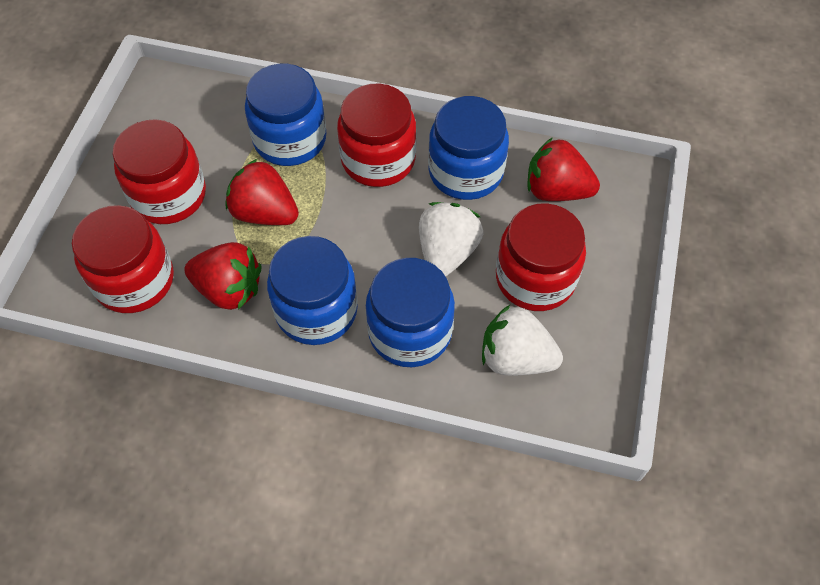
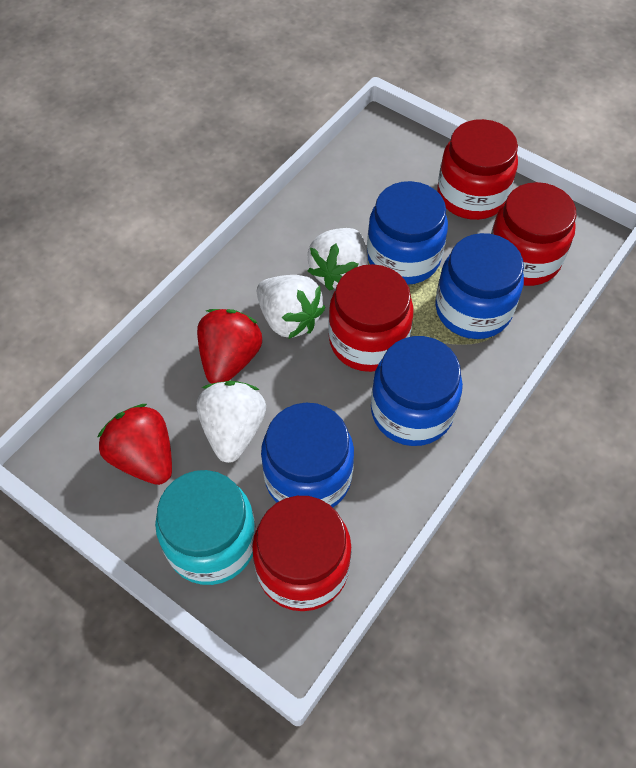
red strawberry: 3 -> 2
turquoise jar: 0 -> 1
white strawberry: 2 -> 3

